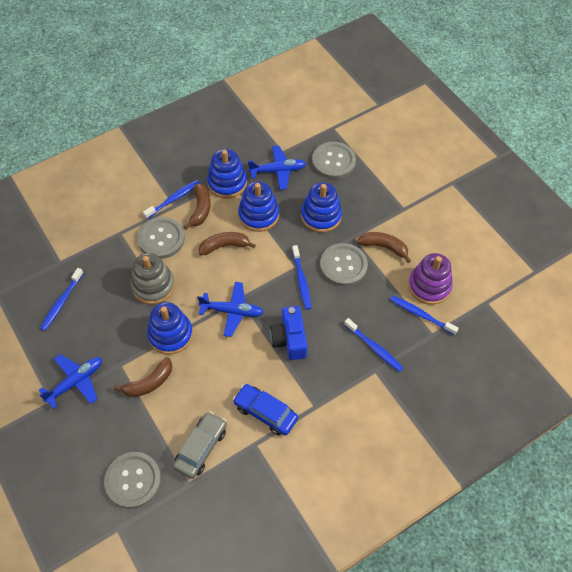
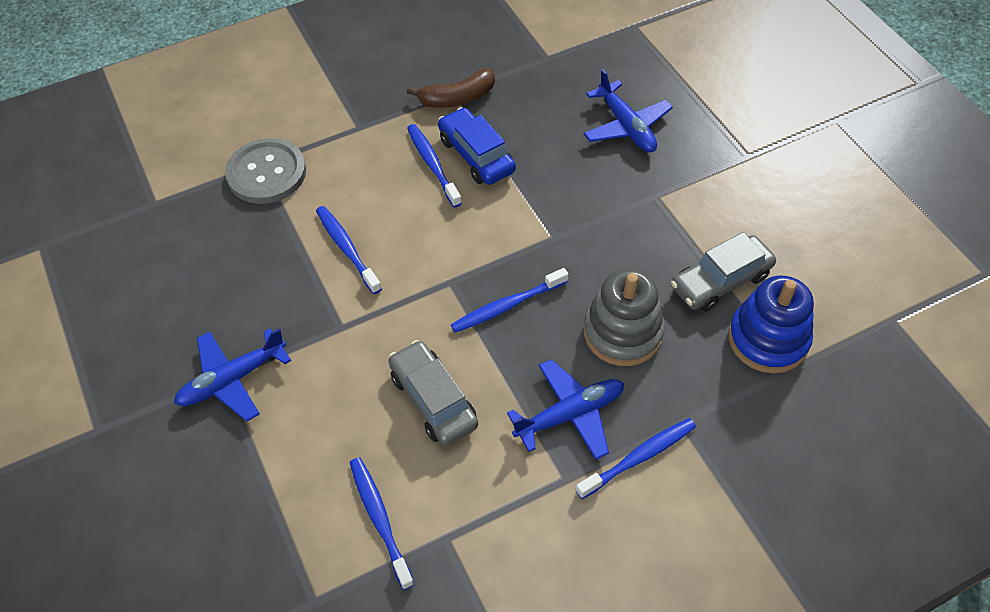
blue camera: 1 -> 0
blue stacking toy: 4 -> 1
brown banana: 4 -> 1
grey button: 4 -> 1
grey car: 1 -> 2
purple stacking toy: 1 -> 0

